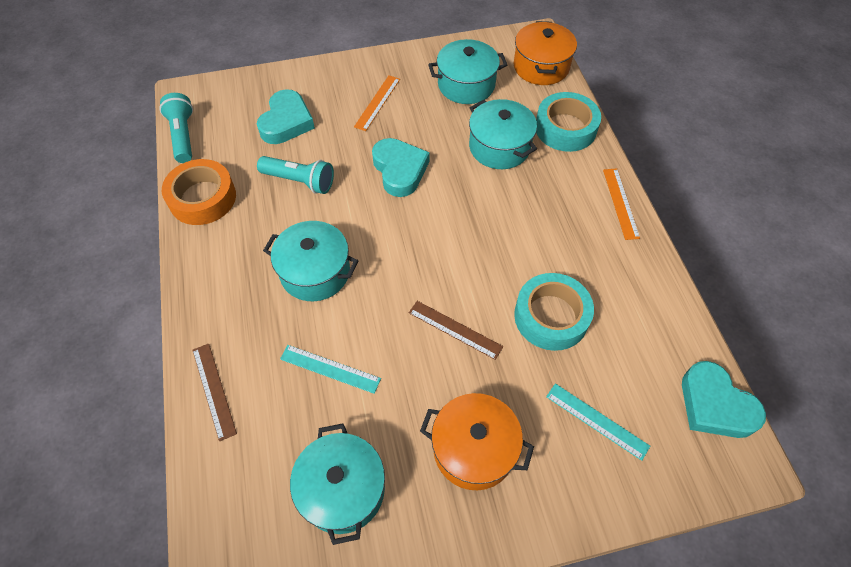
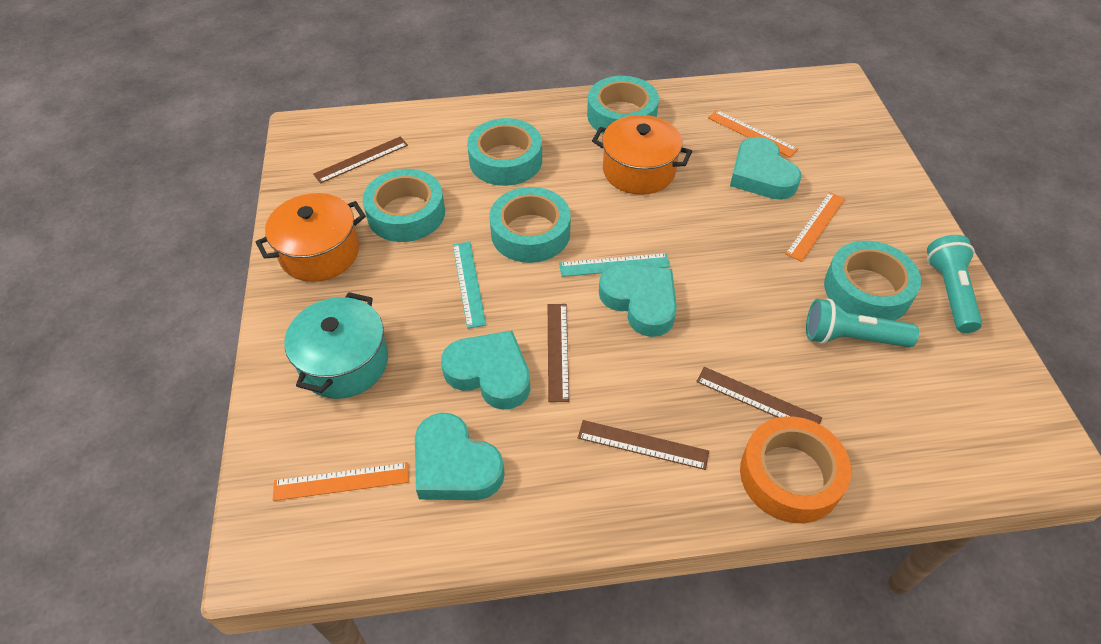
brown ruler: 2 -> 4
orange ruler: 2 -> 3
turquoise heart: 3 -> 4
turquoise pot: 4 -> 1
turquoise tape: 2 -> 5

